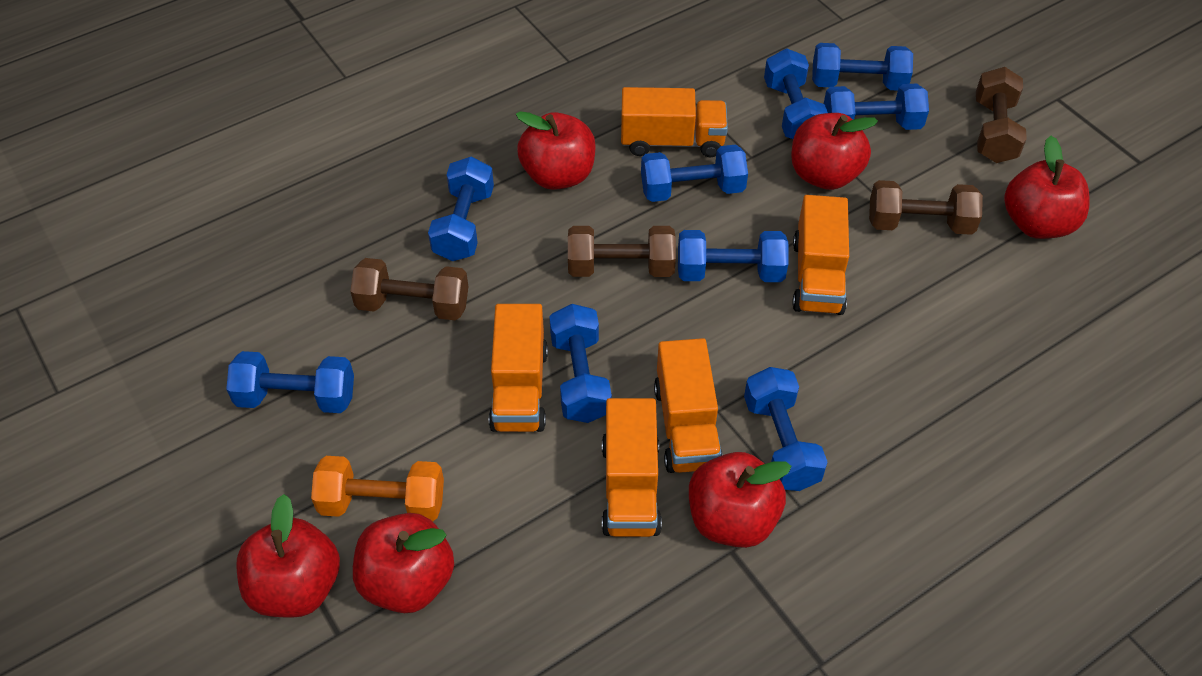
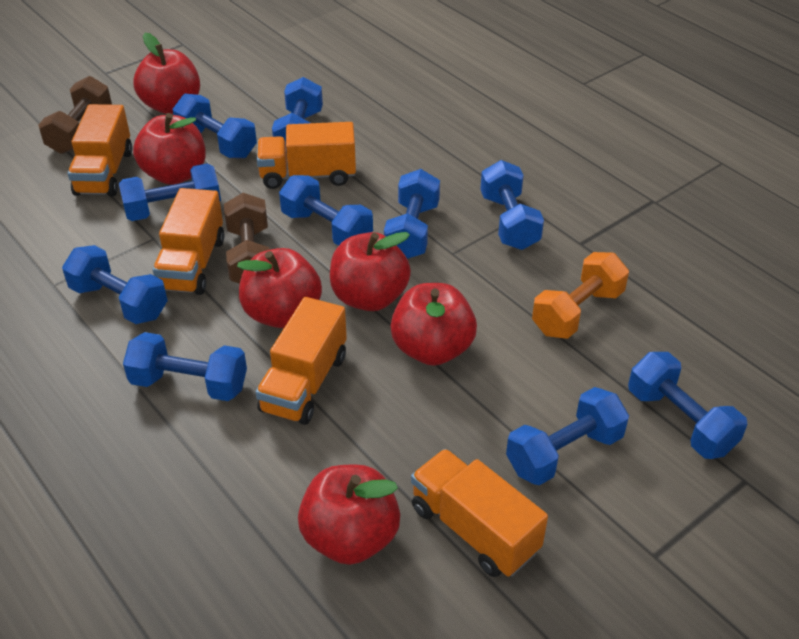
blue dumbbell: 9 -> 10
brown dumbbell: 4 -> 2

